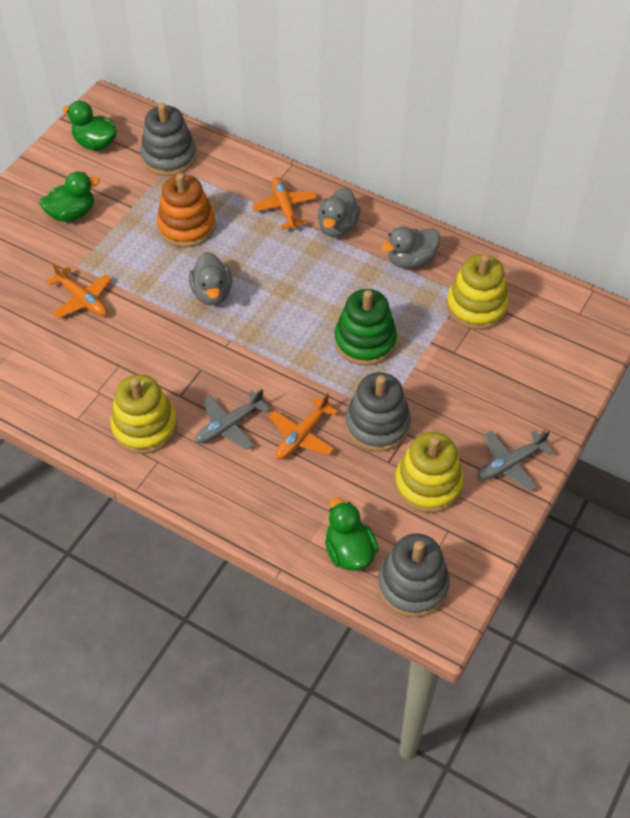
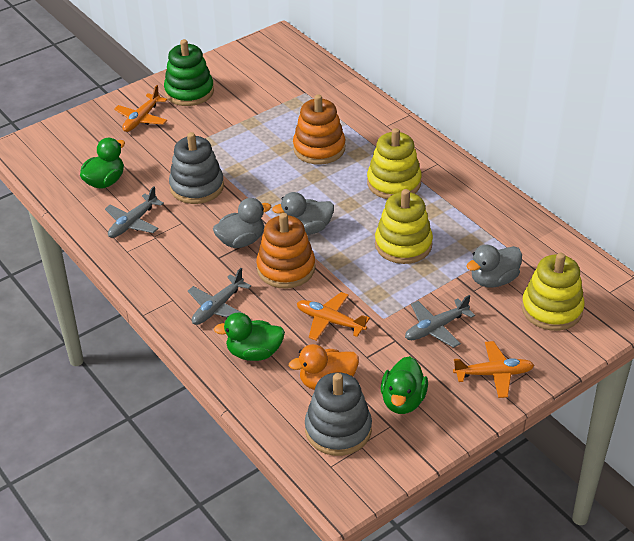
grey plane: 2 -> 3
grey stacking toy: 3 -> 2
orange duck: 0 -> 1
orange stacking toy: 1 -> 2

